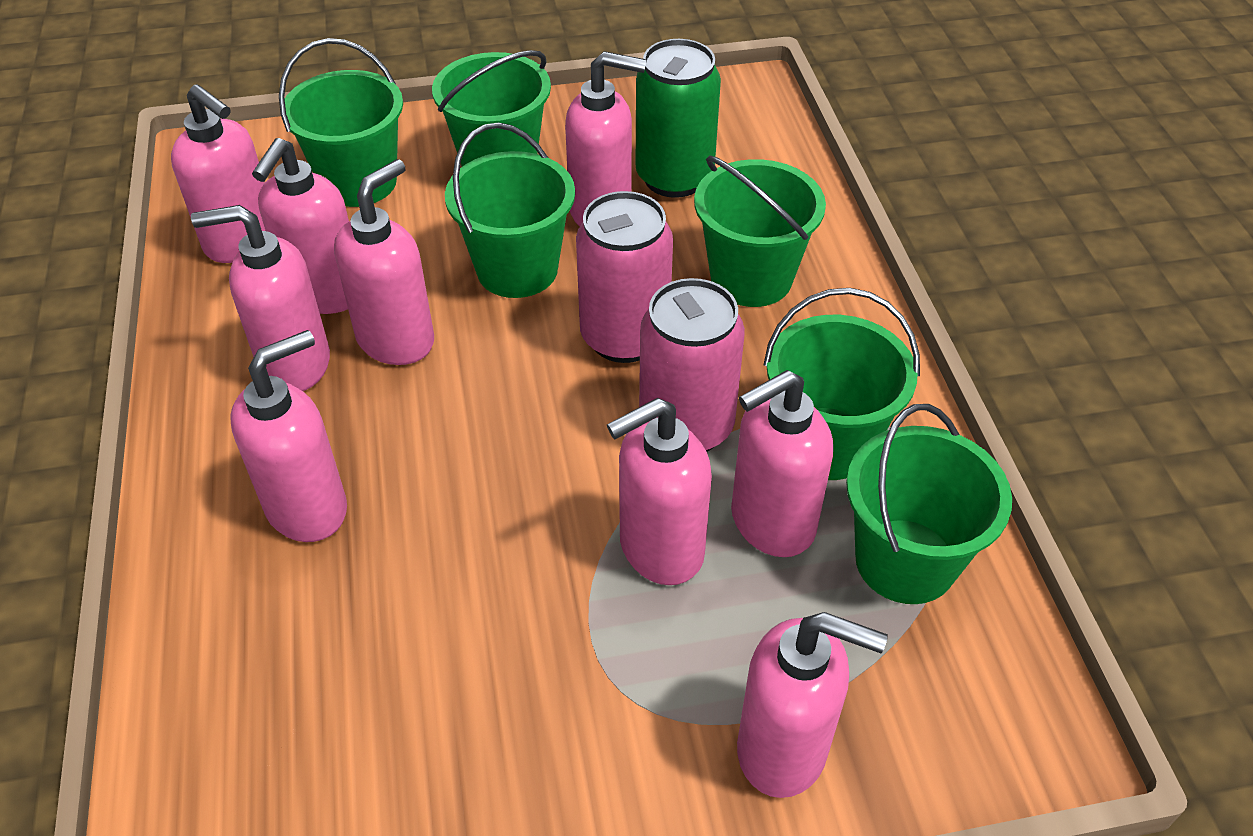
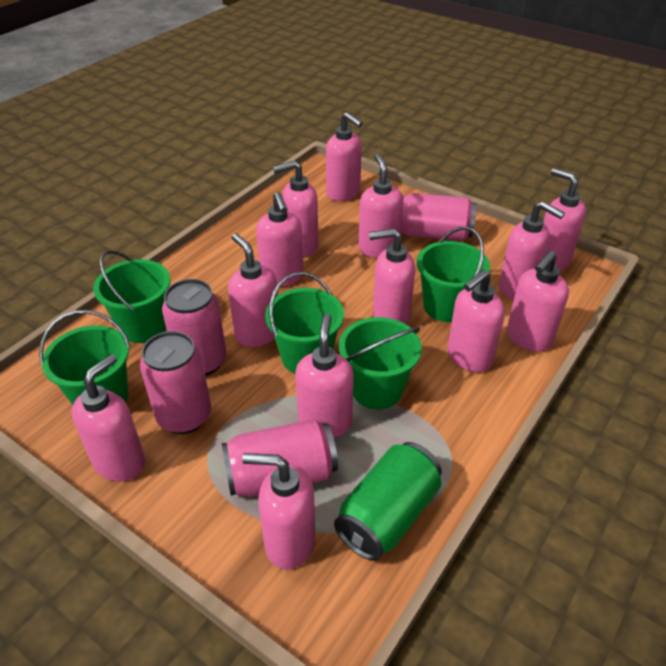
green bucket: 6 -> 5
pink can: 2 -> 4
pink soap dispenser: 9 -> 13

